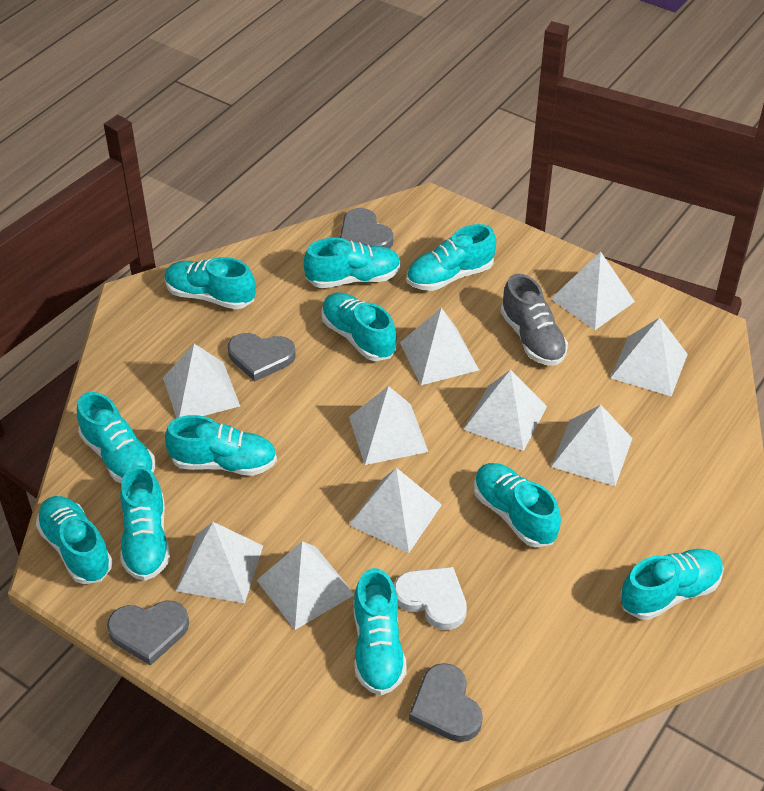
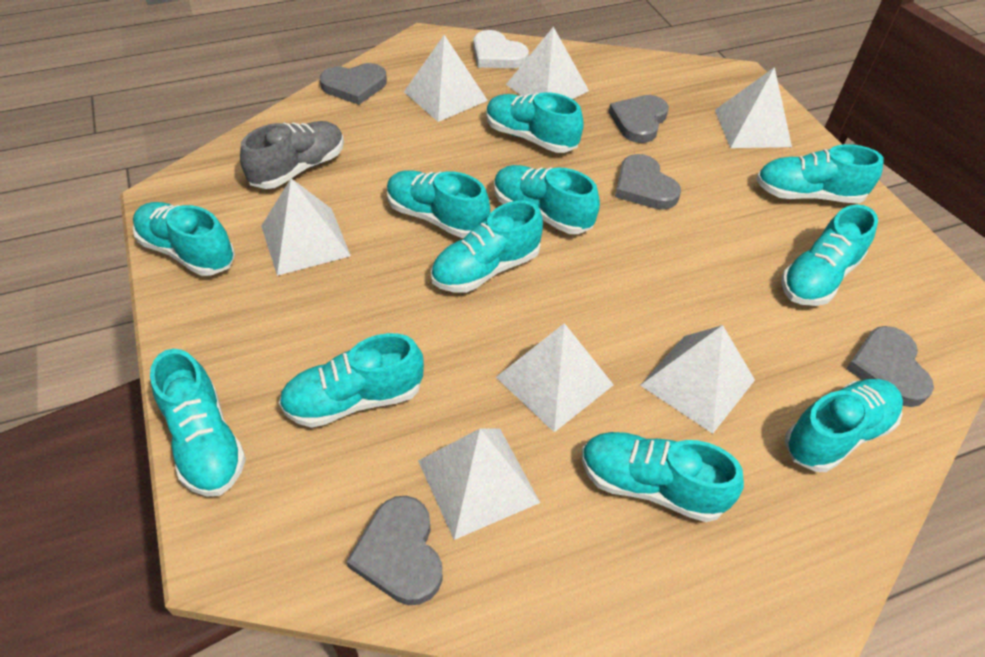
grey heart: 4 -> 5
white pyramid: 10 -> 7

